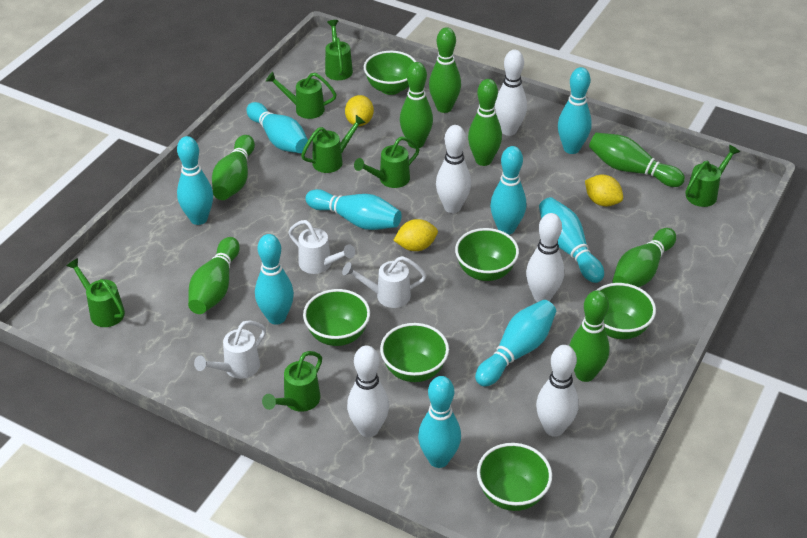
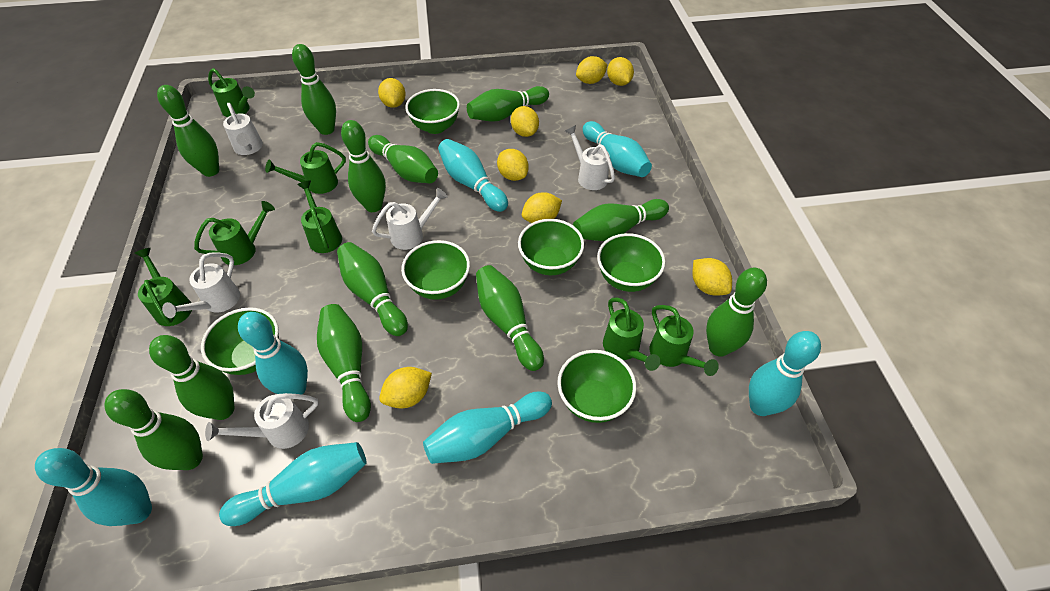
green bowling pin: 8 -> 12
turquoise bowling pin: 9 -> 7
white bowling pin: 5 -> 0
white watering can: 3 -> 5
yellow lemon: 3 -> 8

